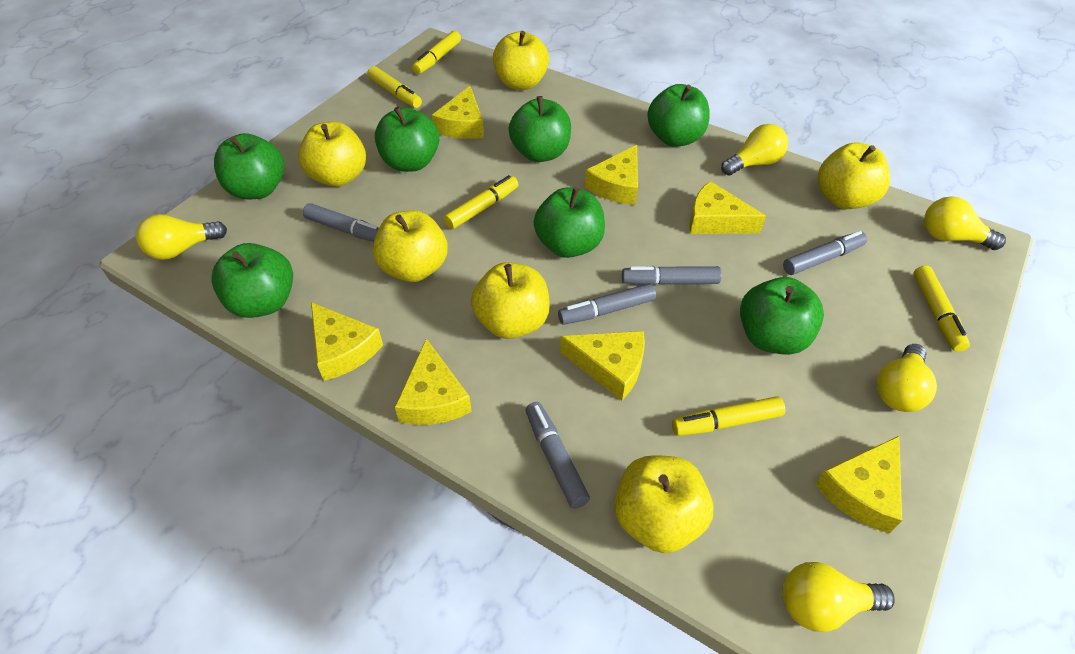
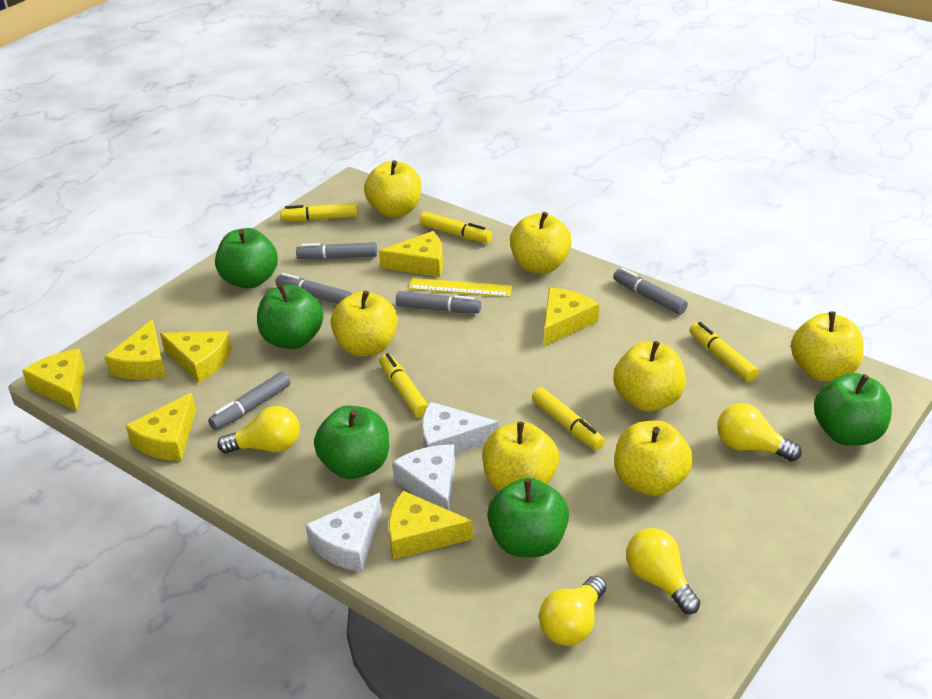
green apple: 7 -> 5
white cheese: 0 -> 3
yellow apple: 6 -> 7
yellow light bulb: 5 -> 4
yellow ruler: 0 -> 1

